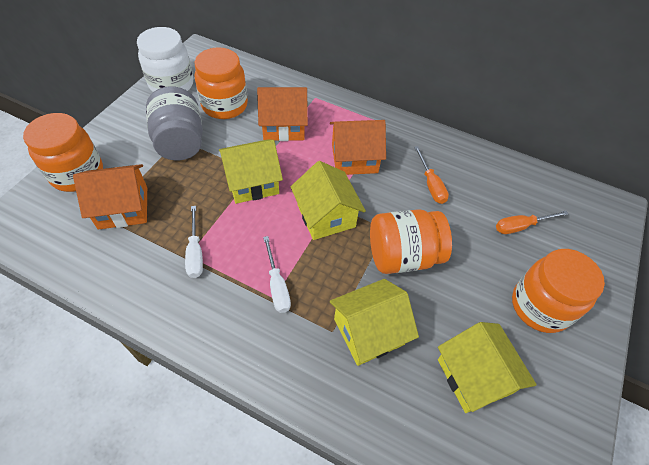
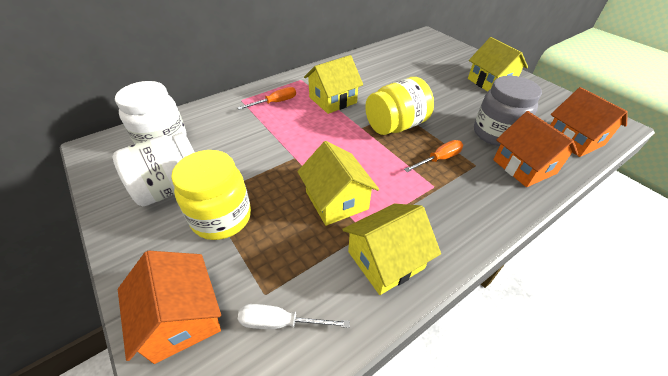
orange jar: 4 -> 0
white jar: 1 -> 2
white screwdriver: 2 -> 1
yellow jar: 0 -> 2

